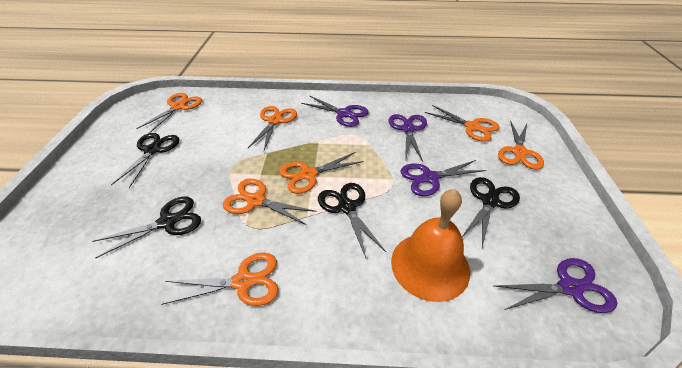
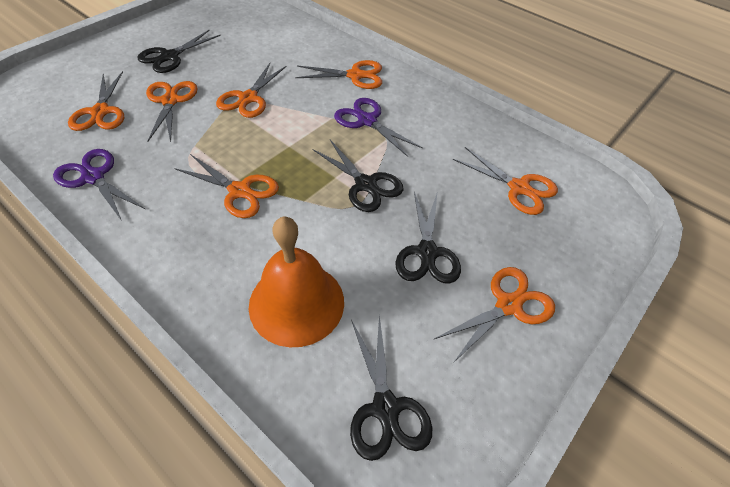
purple scissors: 4 -> 2

